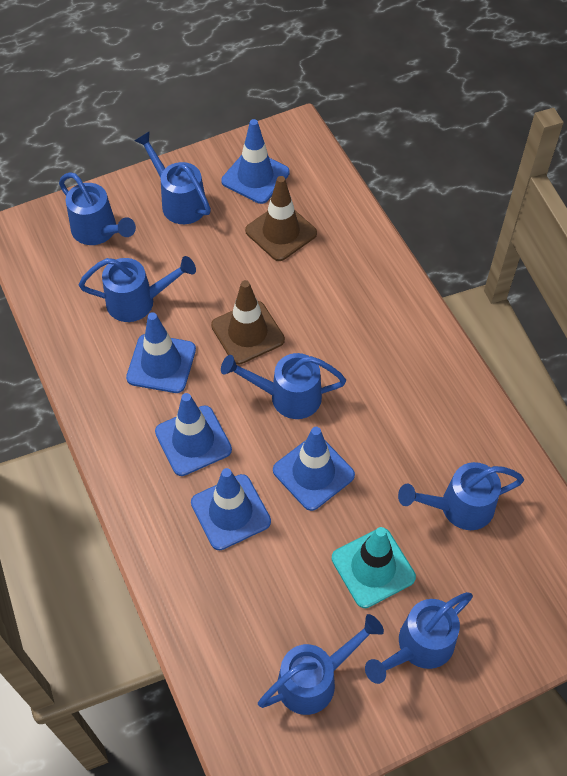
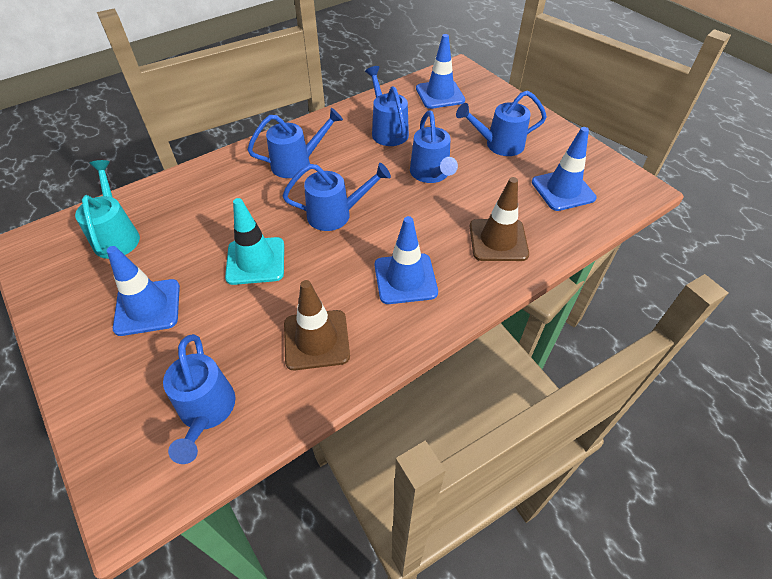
blue traffic cone: 5 -> 4
blue watering can: 7 -> 6
turquoise watering can: 0 -> 1

